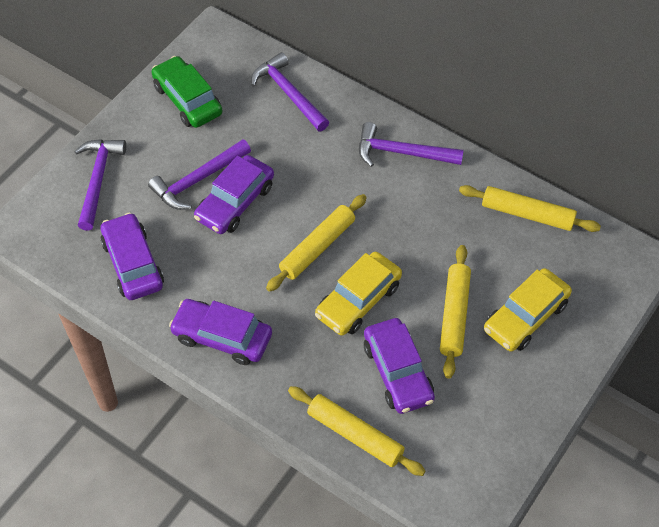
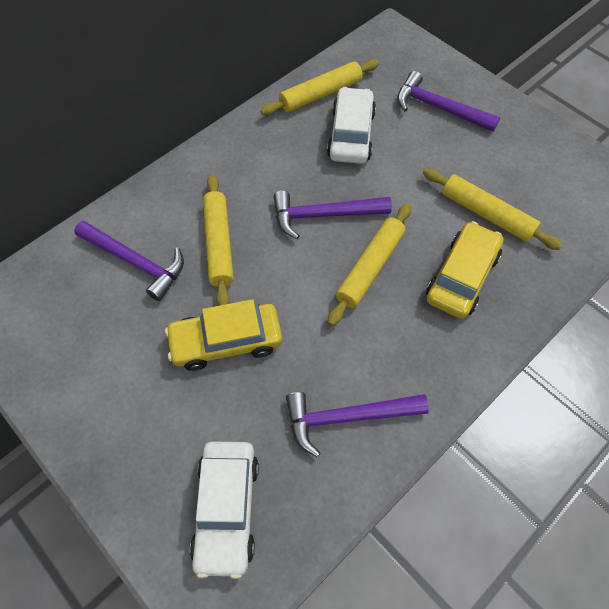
green car: 1 -> 0
purple car: 4 -> 0
white car: 0 -> 2

